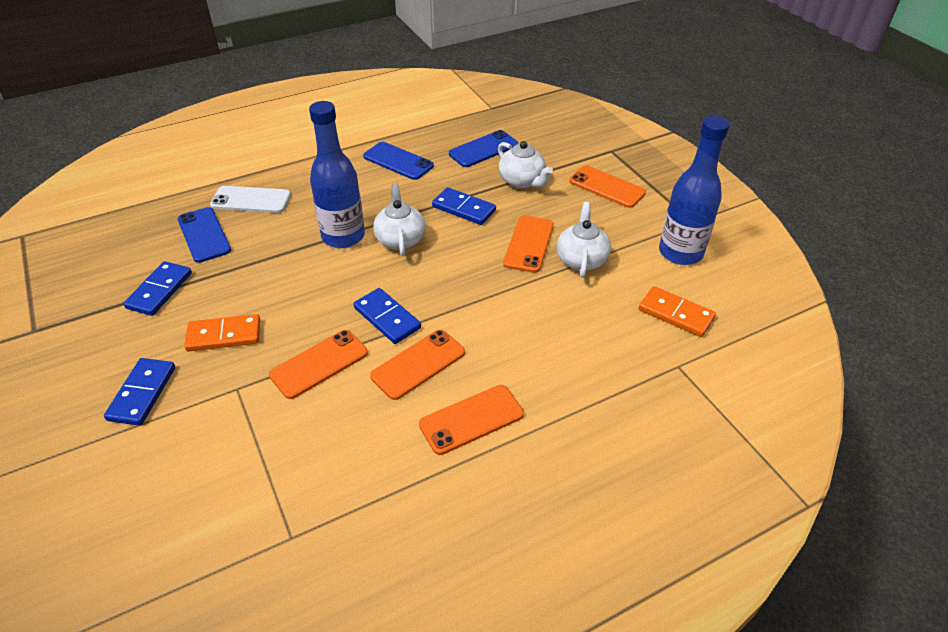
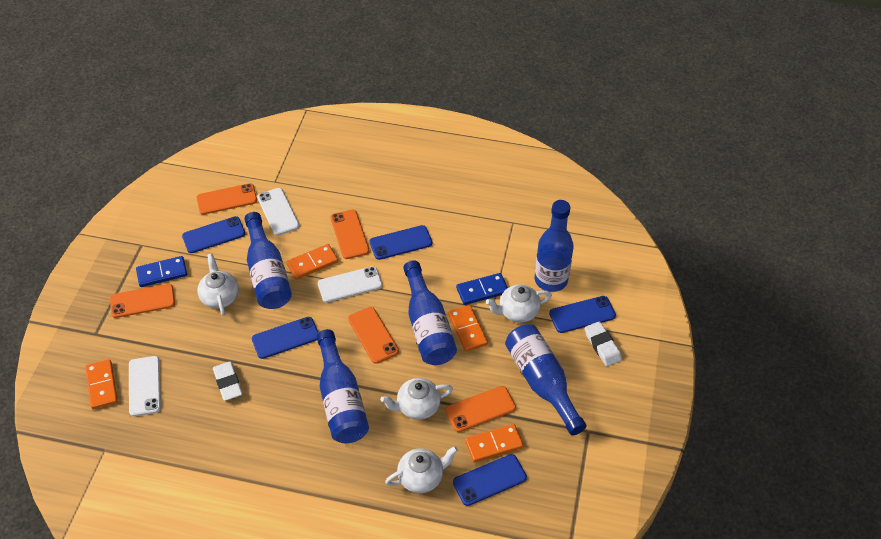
blue bottle: 2 -> 5
blue domino: 4 -> 2
blue phone: 3 -> 5
orange domino: 2 -> 4
white eraser: 0 -> 2
white phone: 1 -> 3
white teapot: 3 -> 4

